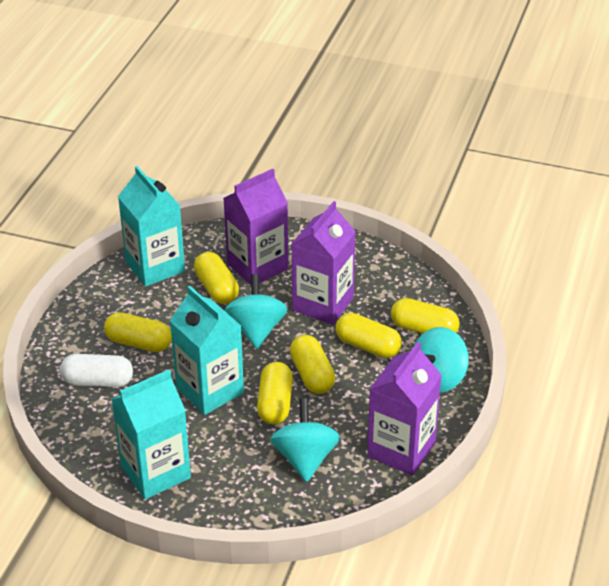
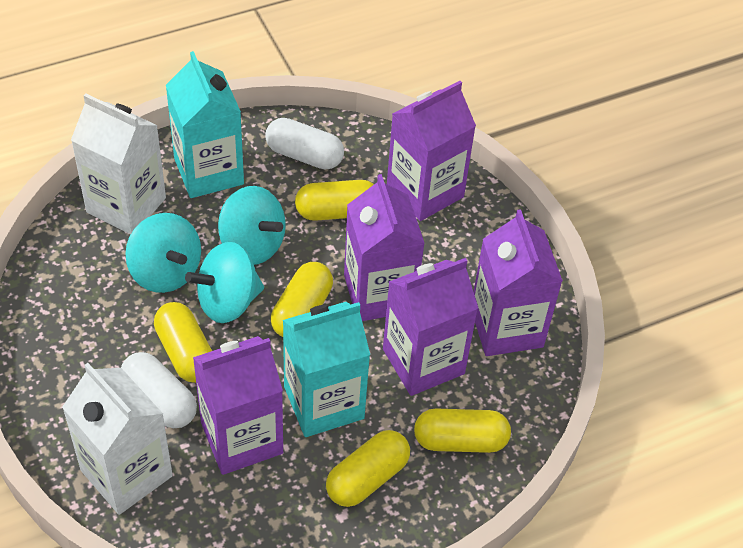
purple carton: 3 -> 5
turquoise carton: 3 -> 2
white capsule: 1 -> 2
white carton: 0 -> 2
yellow capsule: 6 -> 5

